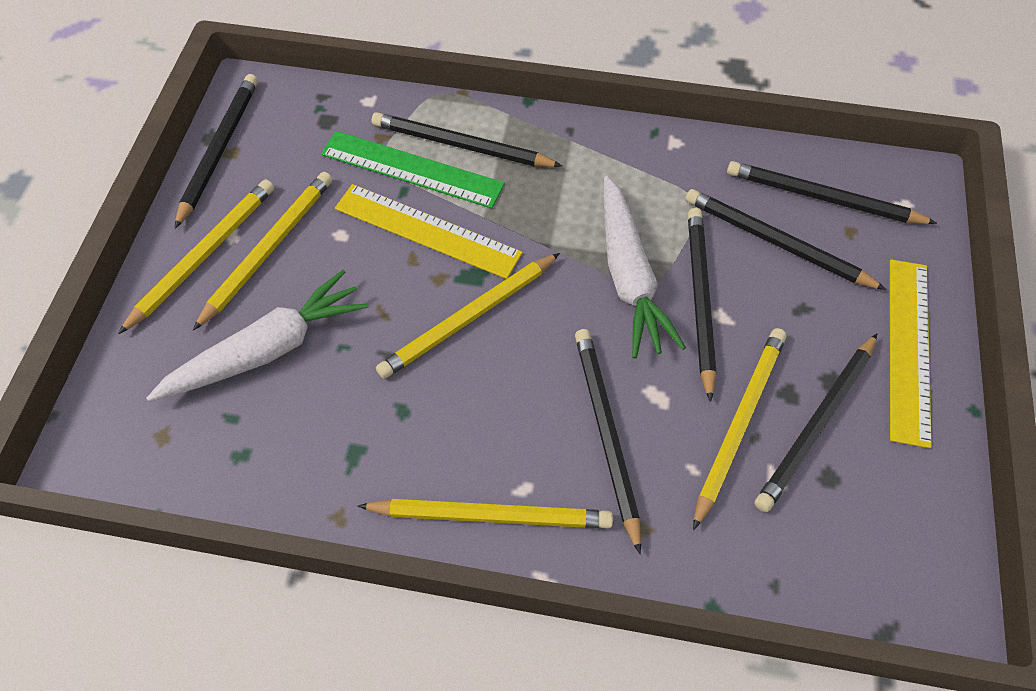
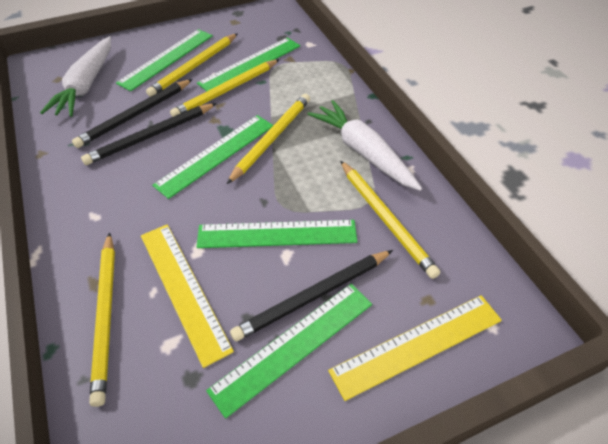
black pencil: 7 -> 3
green ruler: 1 -> 5

